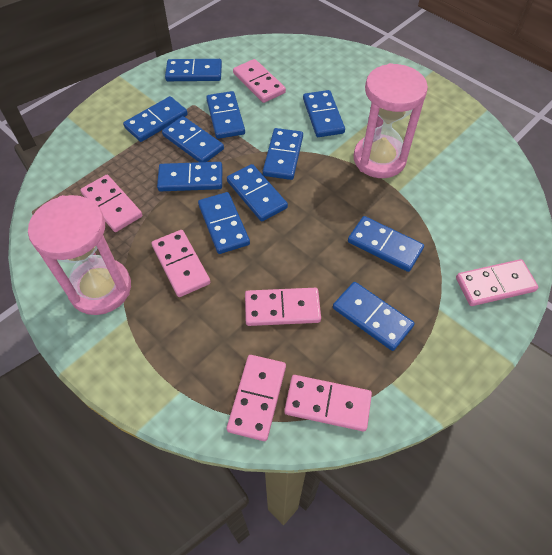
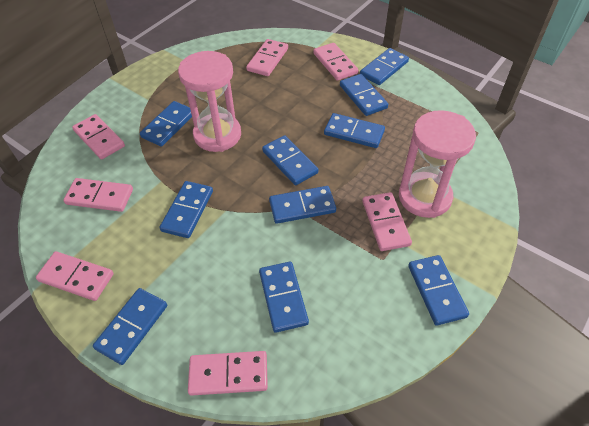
blue domino: 11 -> 10

